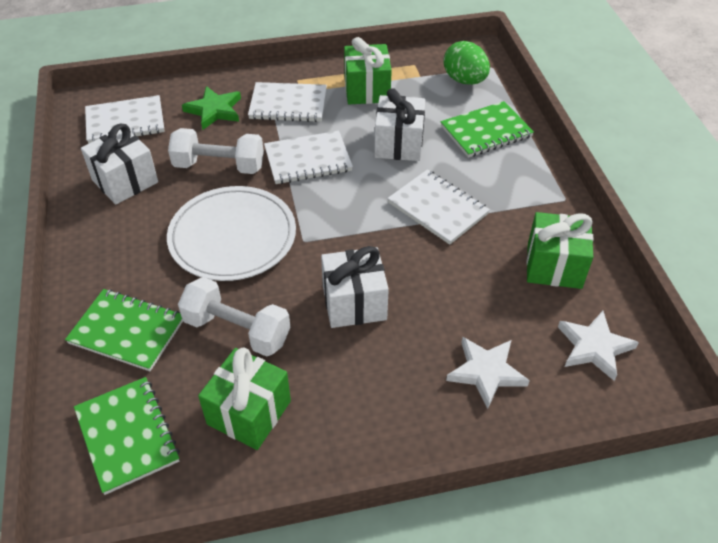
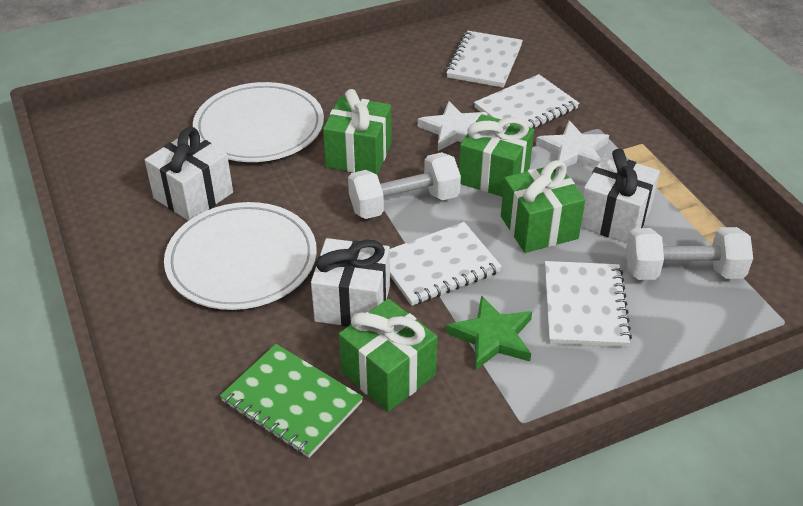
green egg: 1 -> 0
green gift: 3 -> 4
green notebook: 3 -> 1
white plate: 1 -> 2

